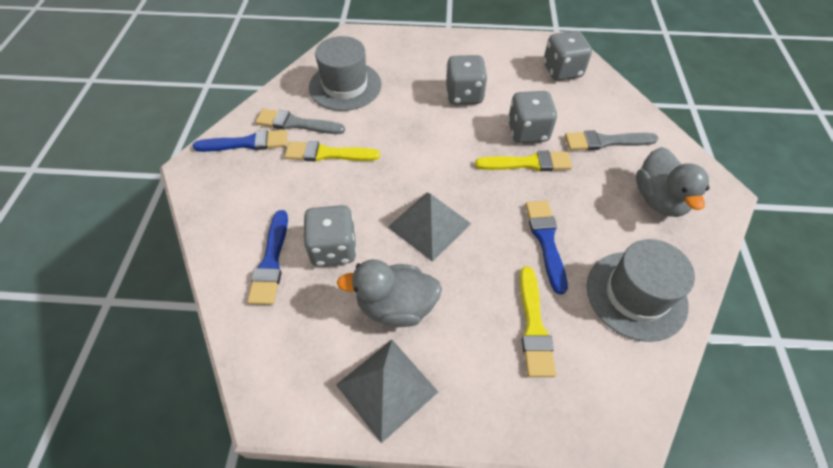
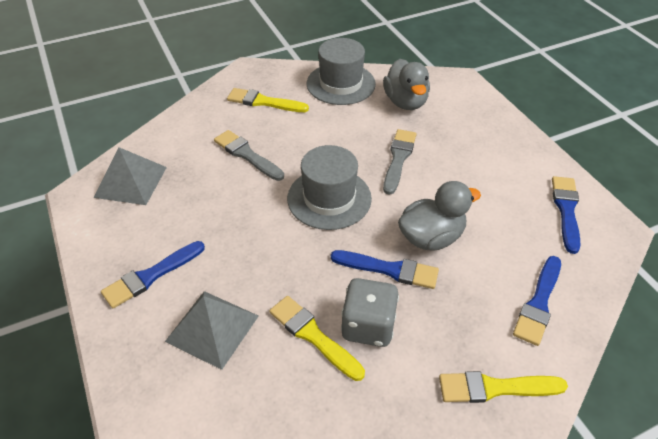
blue brush: 3 -> 4
grey dice: 4 -> 1

